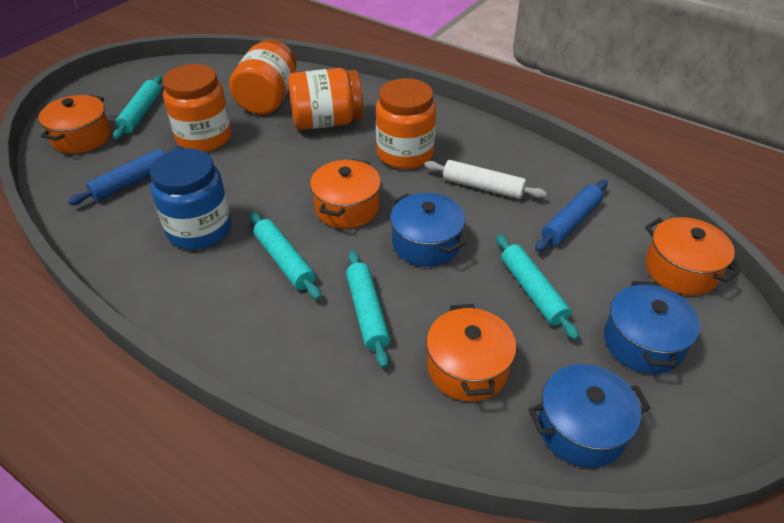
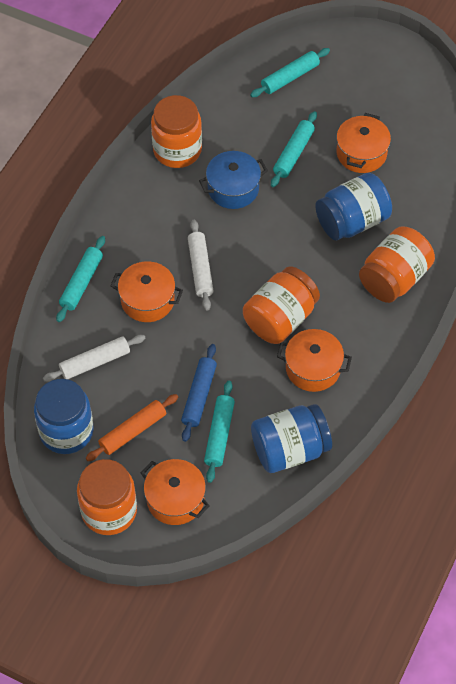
blue jar: 1 -> 3
blue pot: 3 -> 1
blue rolling pin: 2 -> 1
orange rolling pin: 0 -> 1
white rolling pin: 1 -> 2

